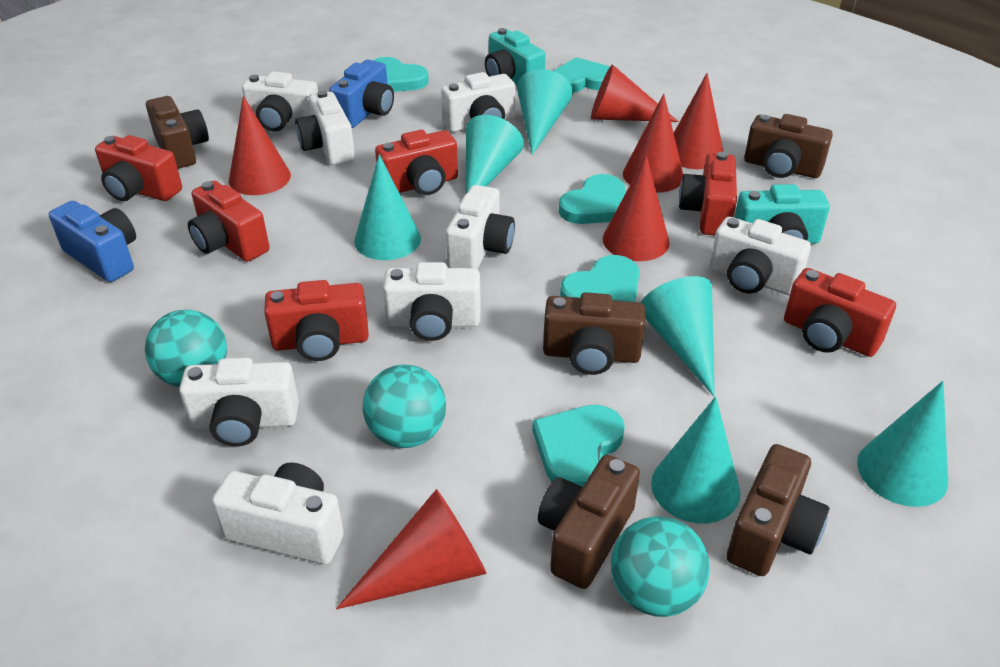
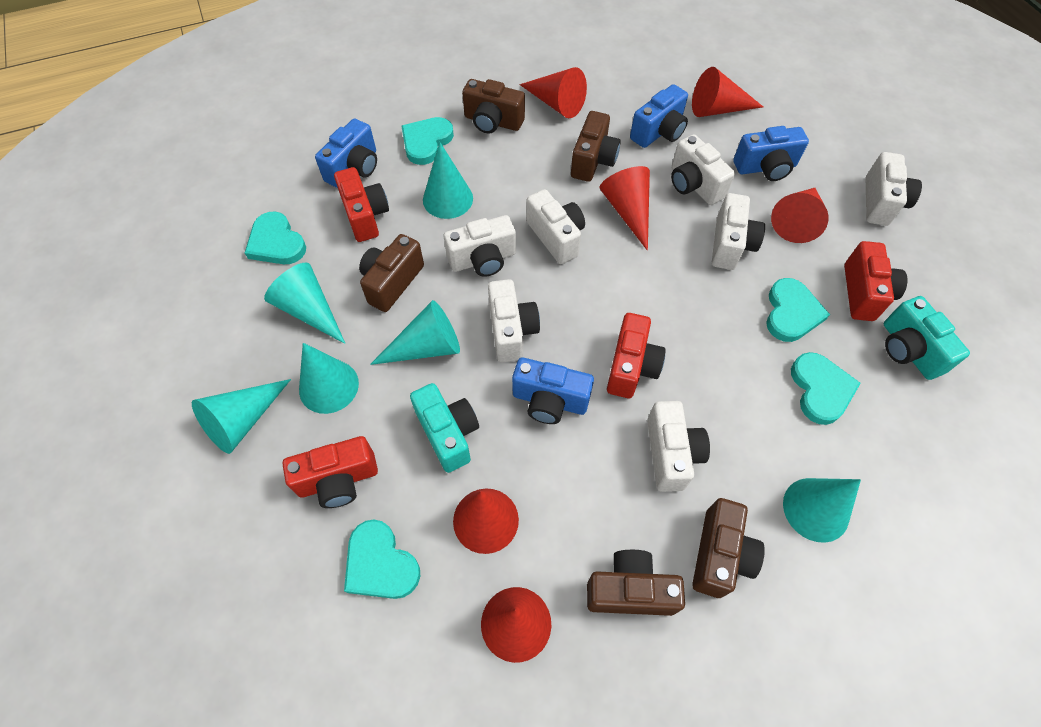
blue camera: 2 -> 4
red camera: 6 -> 4
turquoise ball: 3 -> 0
white camera: 8 -> 7

